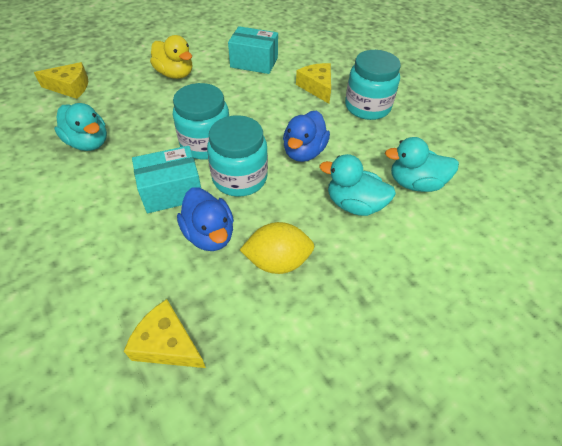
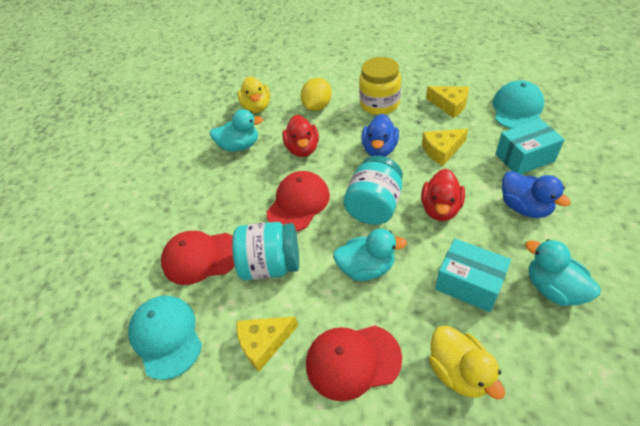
red cap: 0 -> 3
red duck: 0 -> 2
turquoise cap: 0 -> 2
turquoise jar: 3 -> 2
yellow duck: 1 -> 2
yellow jar: 0 -> 1

